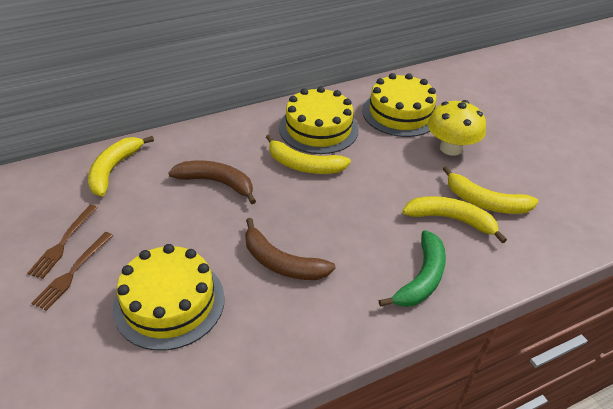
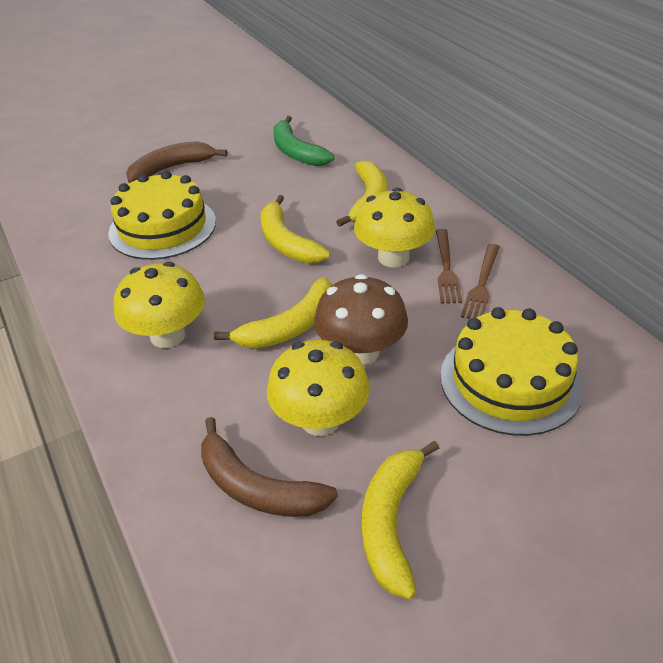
brown mushroom: 0 -> 1
yellow cake: 3 -> 2
yellow mushroom: 1 -> 3

